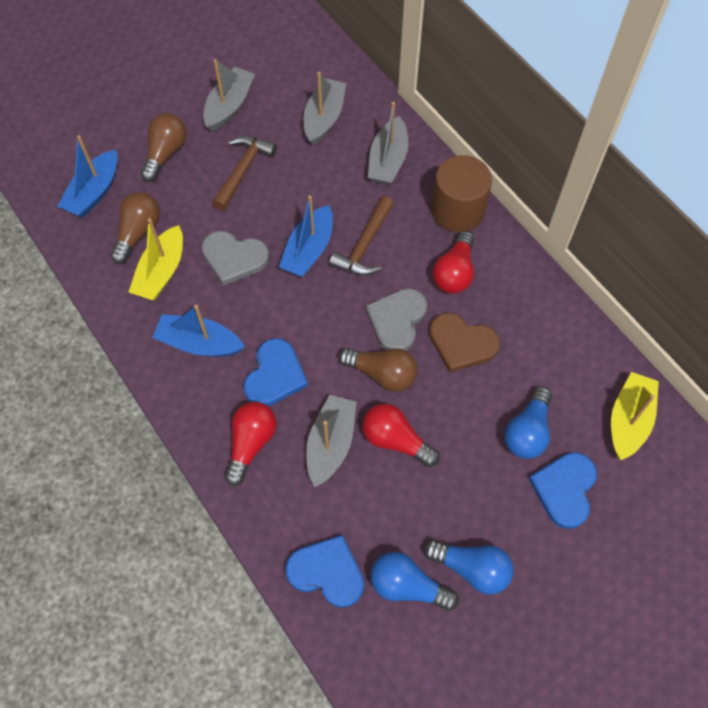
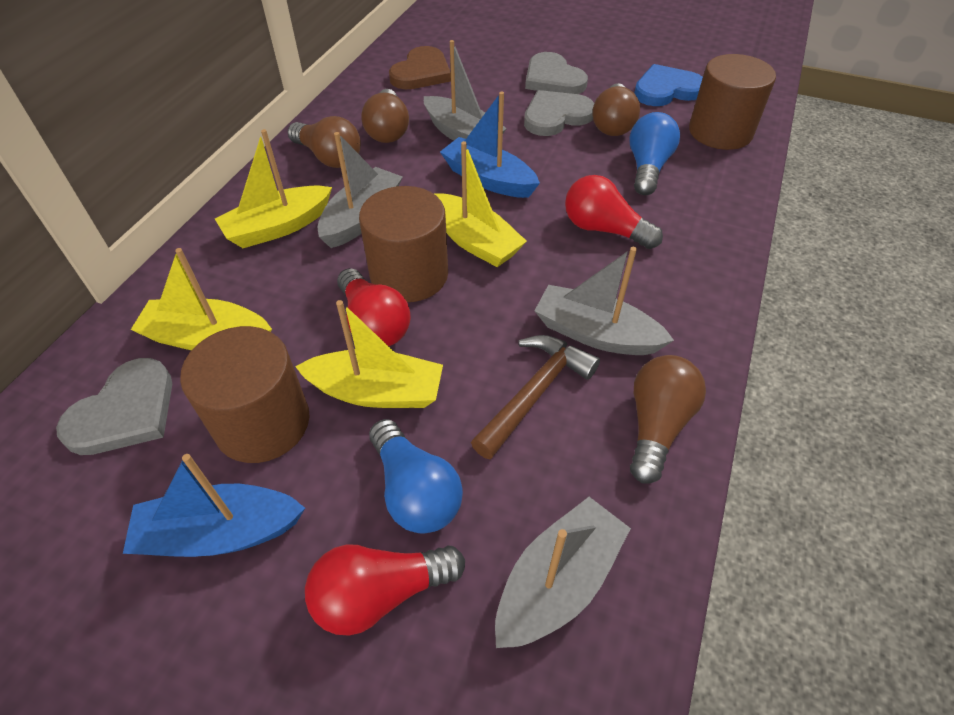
blue boat: 3 -> 2
blue heart: 3 -> 1
blue light bulb: 3 -> 2
brown cylinder: 1 -> 3
brown hammer: 2 -> 1
brown light bulb: 3 -> 4
grey heart: 2 -> 3
yellow boat: 2 -> 4

